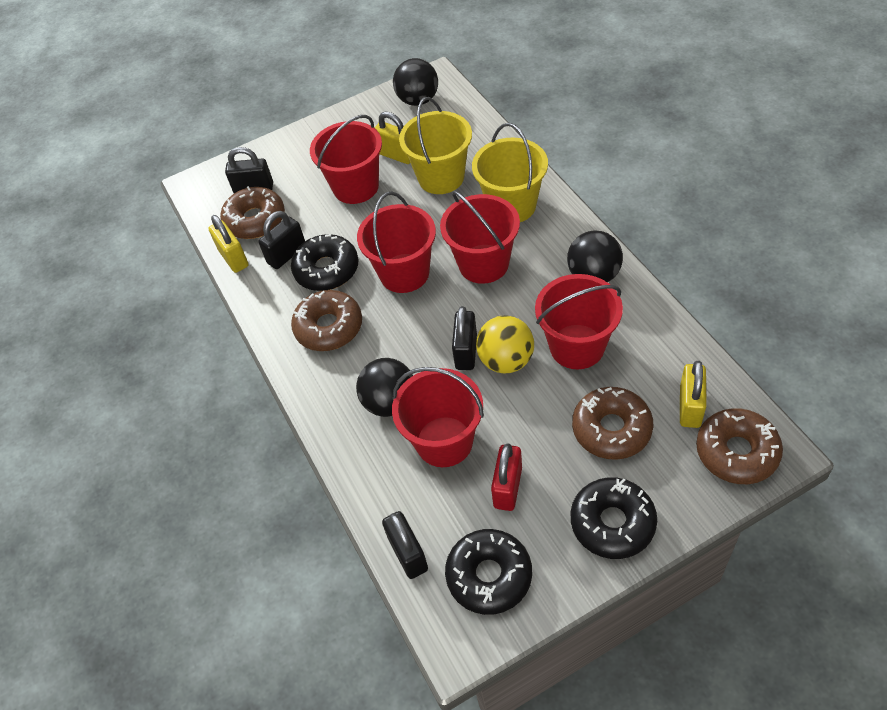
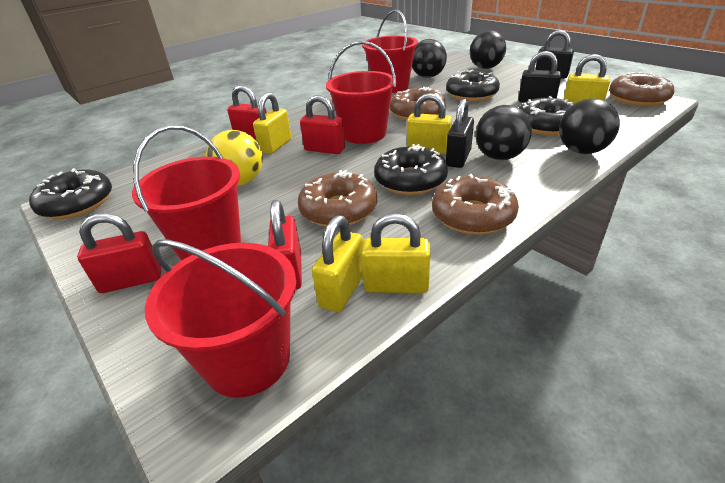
black ball: 3 -> 4
black donut: 3 -> 4
black padlock: 4 -> 3
red bucket: 5 -> 4
red padlock: 1 -> 4
yellow bucket: 2 -> 0
yellow padlock: 3 -> 5

